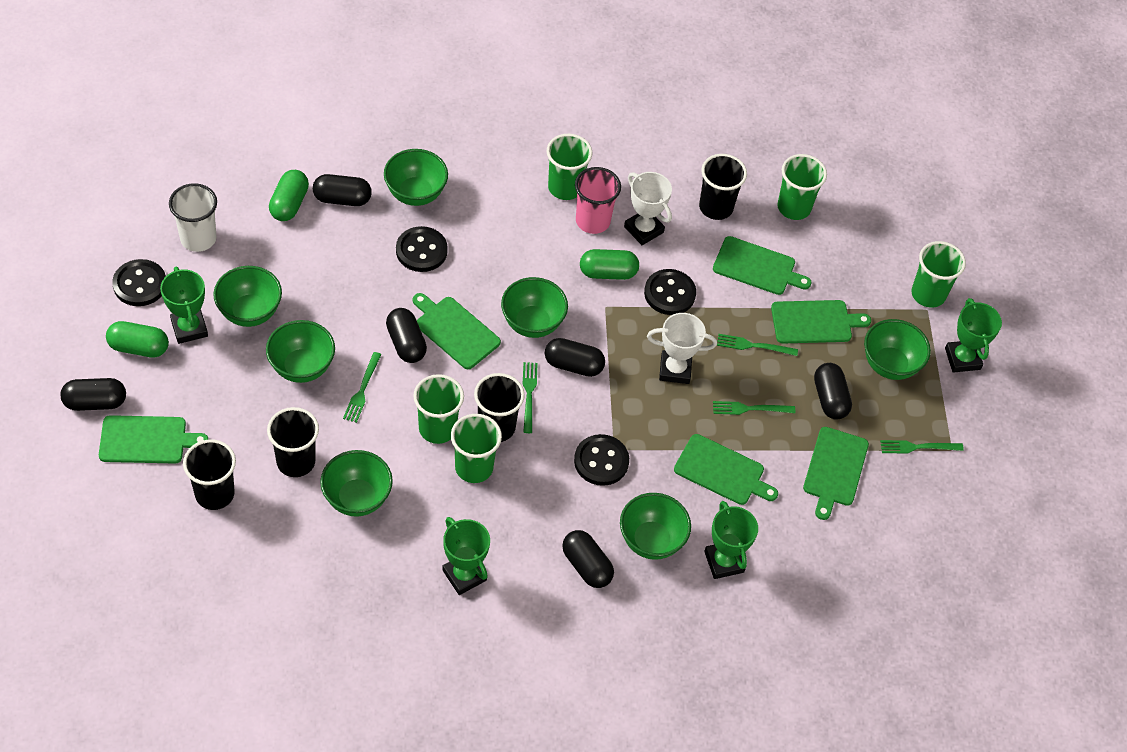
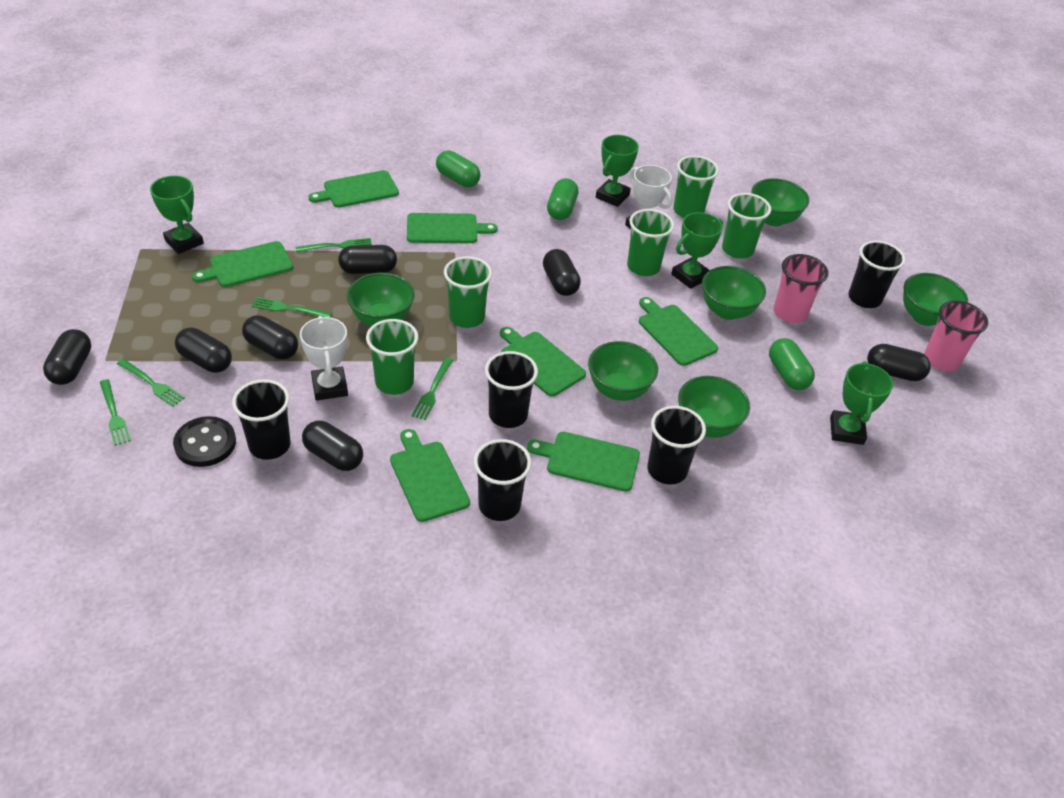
black button: 4 -> 1
black capsule: 6 -> 7
black cup: 4 -> 5
green bowl: 7 -> 6
green cutting board: 6 -> 7
pink cup: 1 -> 2
white cup: 1 -> 0

